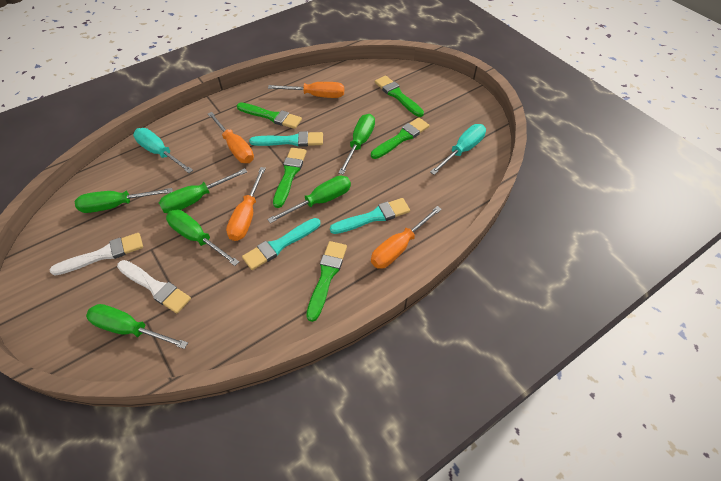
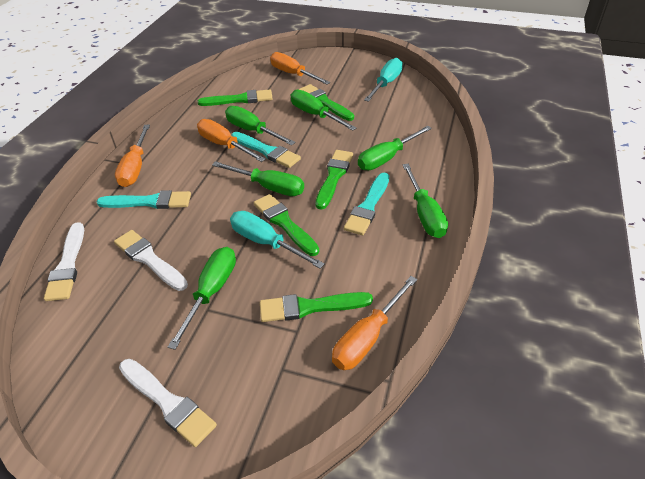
white brush: 2 -> 3

